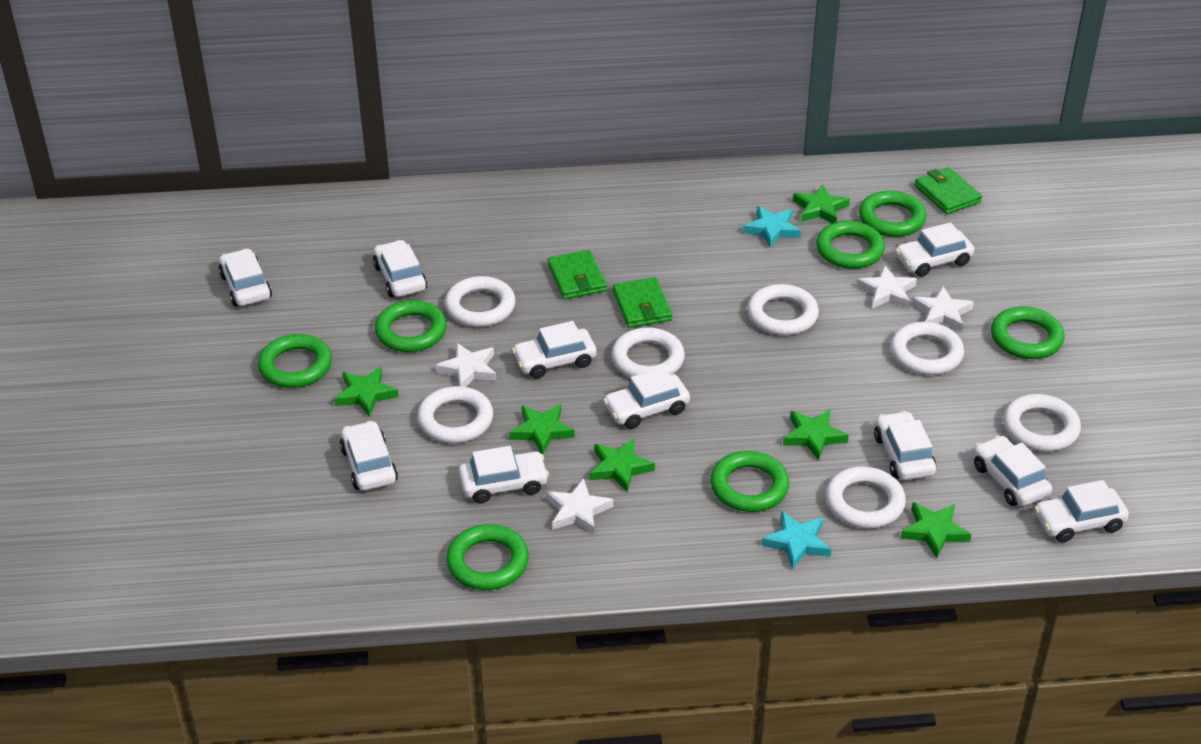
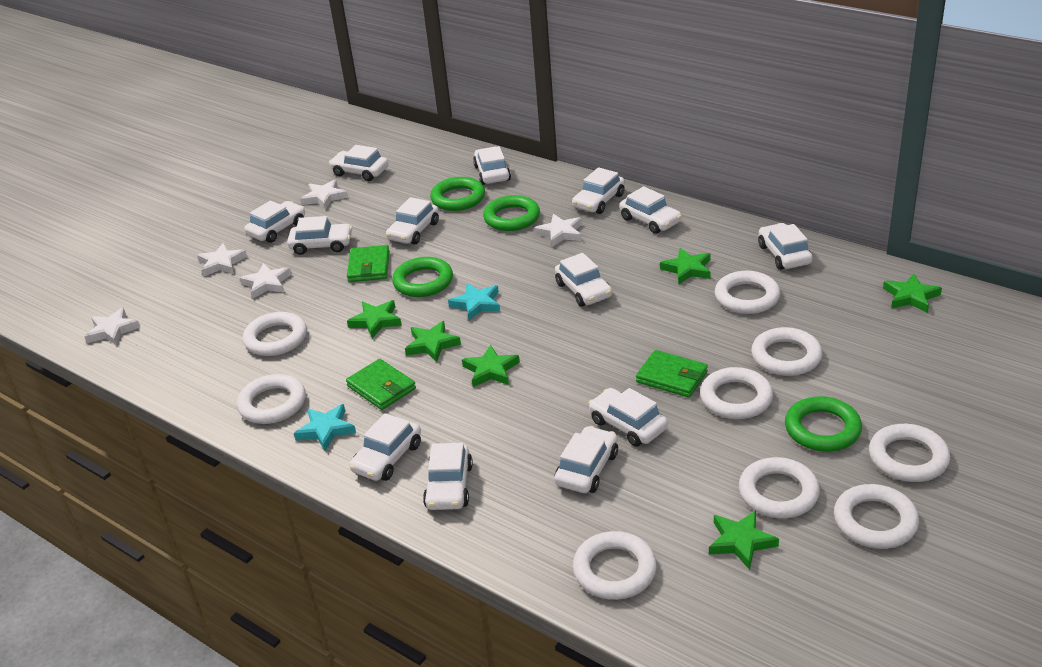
green ring: 7 -> 4
white car: 10 -> 13
white ring: 7 -> 9
white star: 4 -> 5

